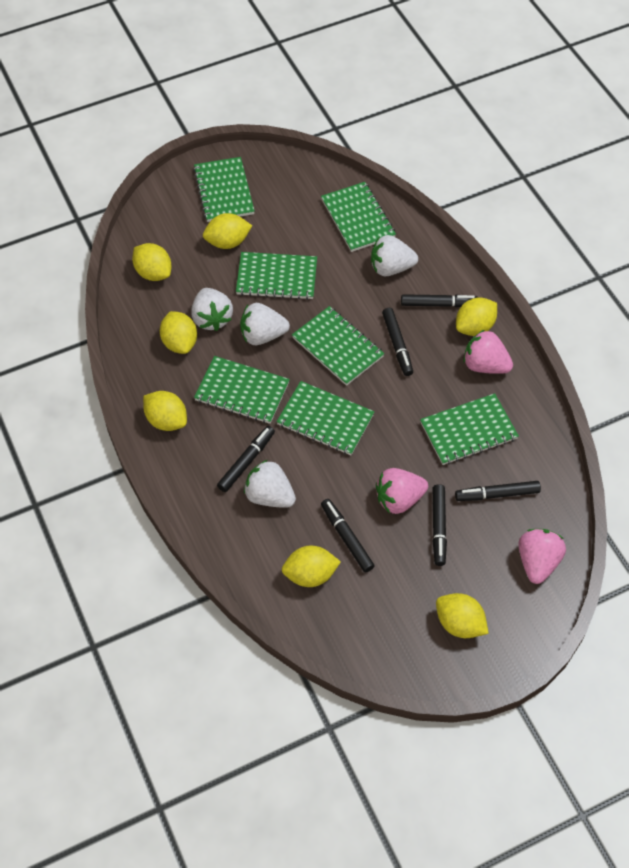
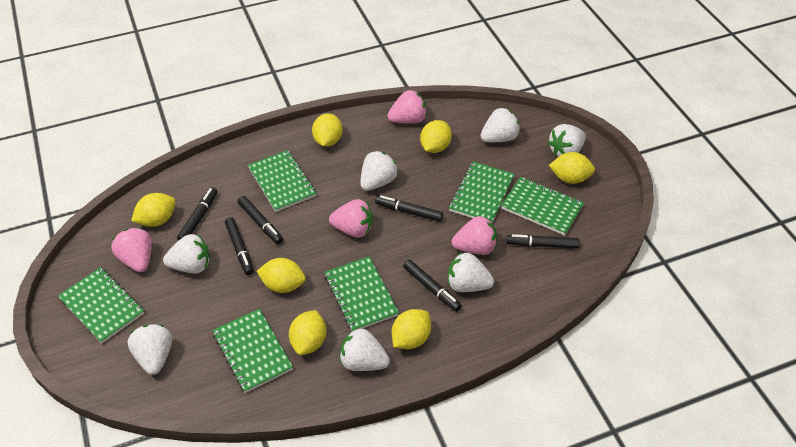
green notebook: 7 -> 6
pink strawberry: 3 -> 4
white strawberry: 4 -> 7

